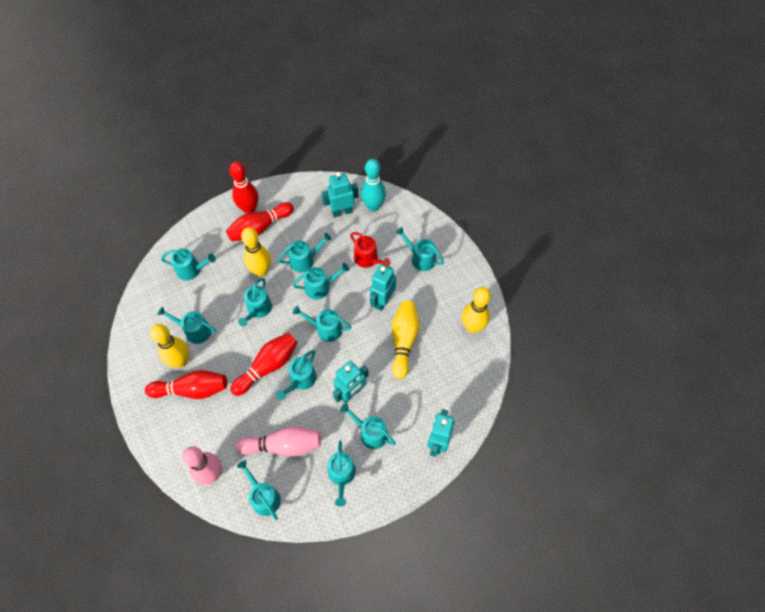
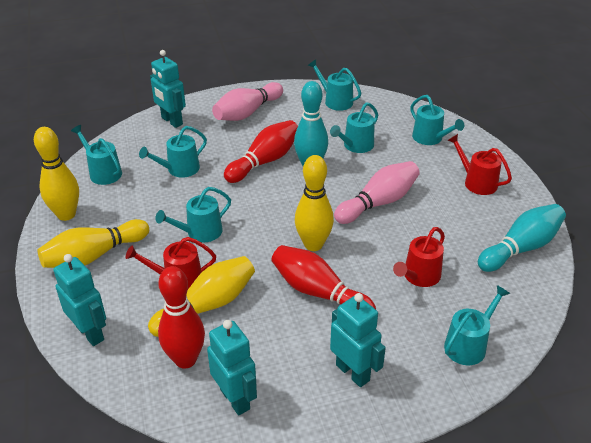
red bowling pin: 4 -> 3
red watering can: 1 -> 3
turquoise bowling pin: 1 -> 2
turquoise watering can: 11 -> 7

